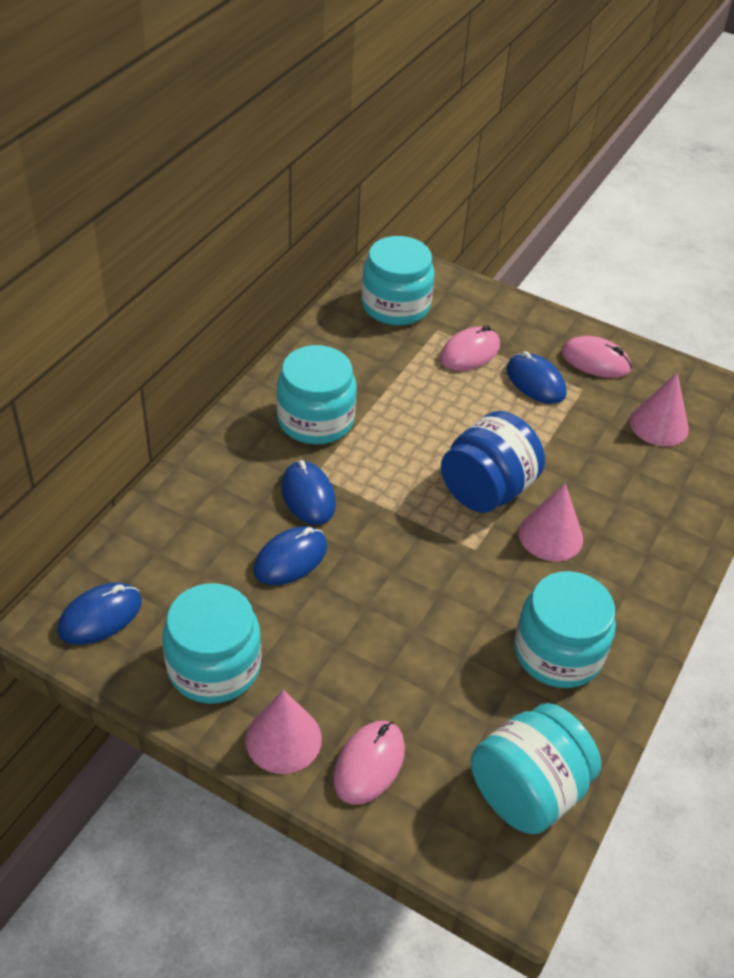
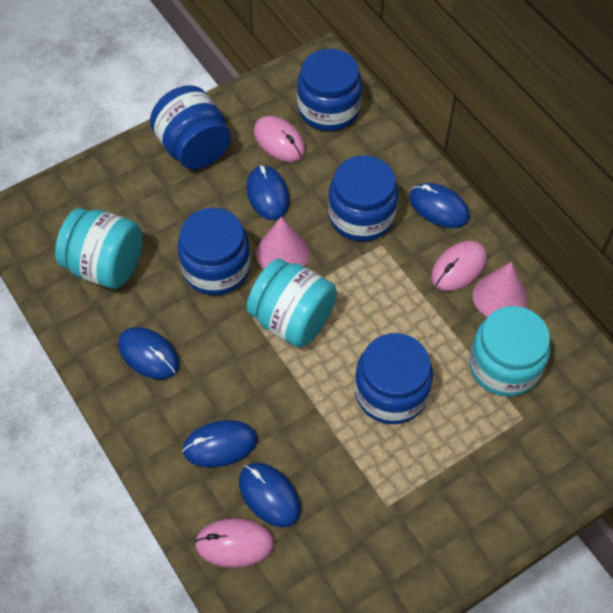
blue jar: 1 -> 5
blue mouse: 4 -> 5
pink cone: 3 -> 2
turquoise jar: 5 -> 3

